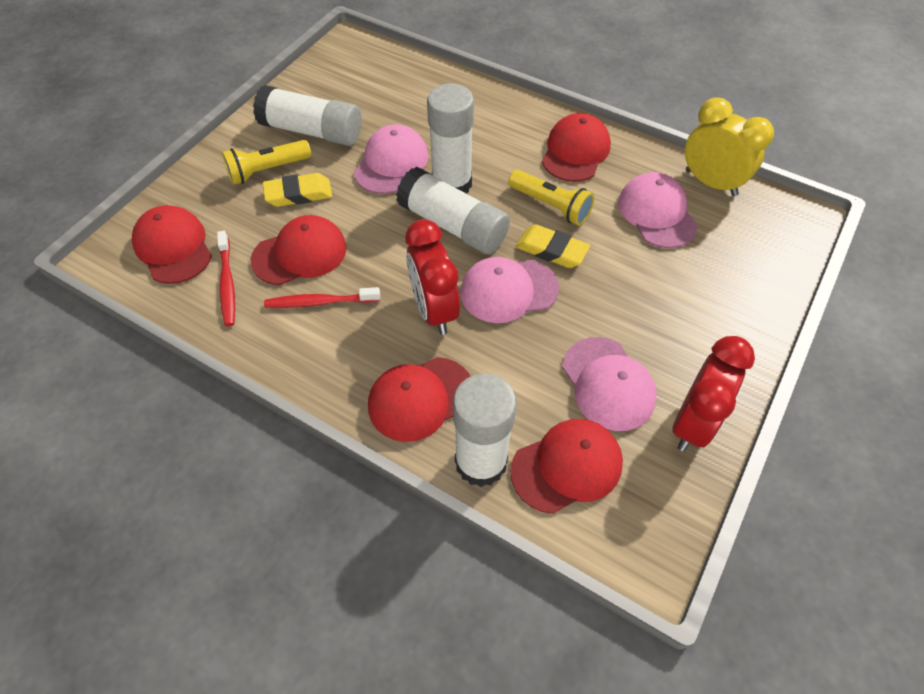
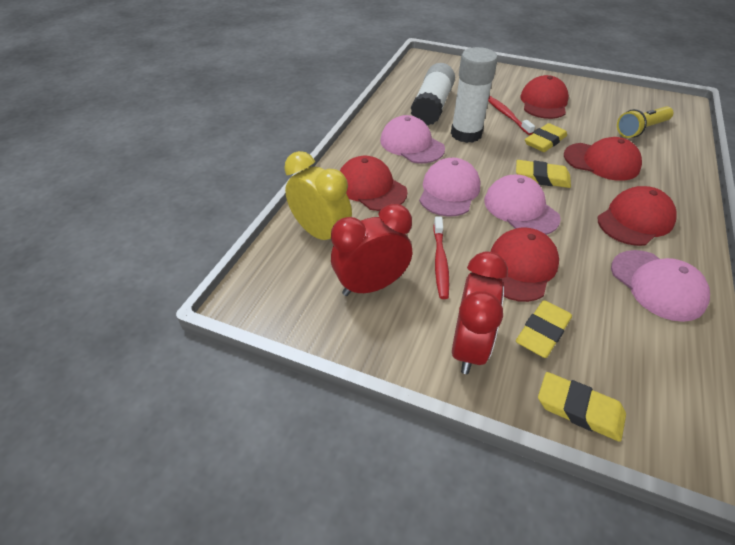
white glue stick: 4 -> 2
yellow eraser: 2 -> 4
yellow flashlight: 2 -> 1

